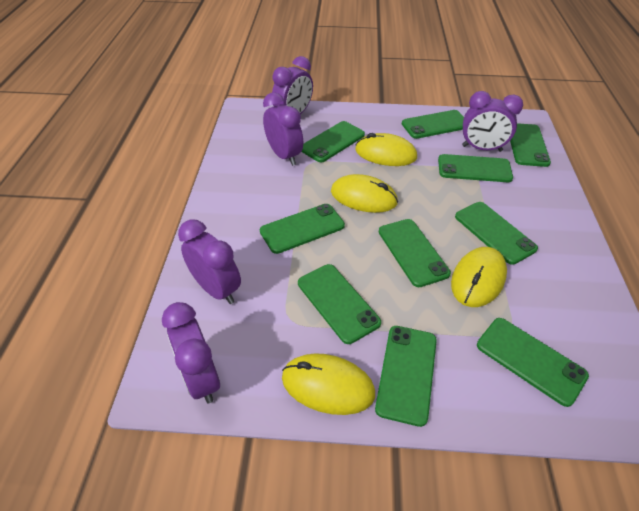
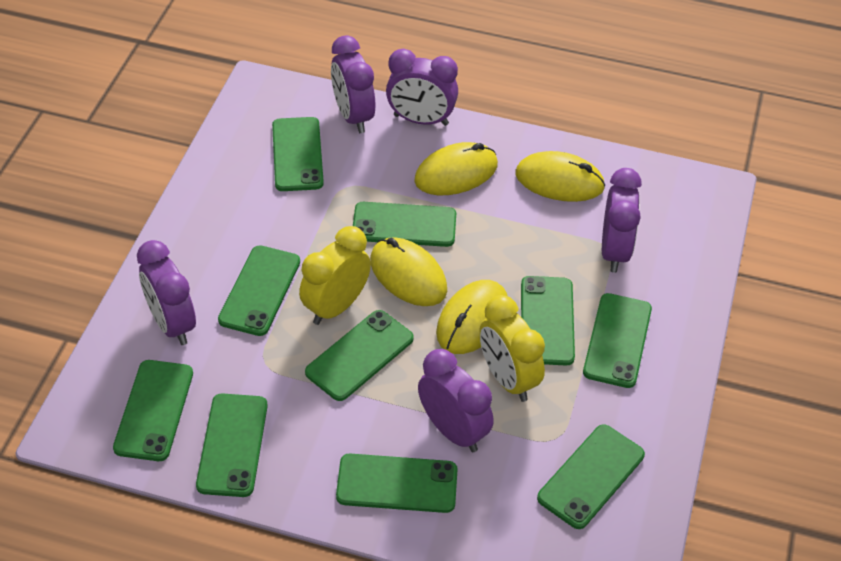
yellow clock: 0 -> 2

